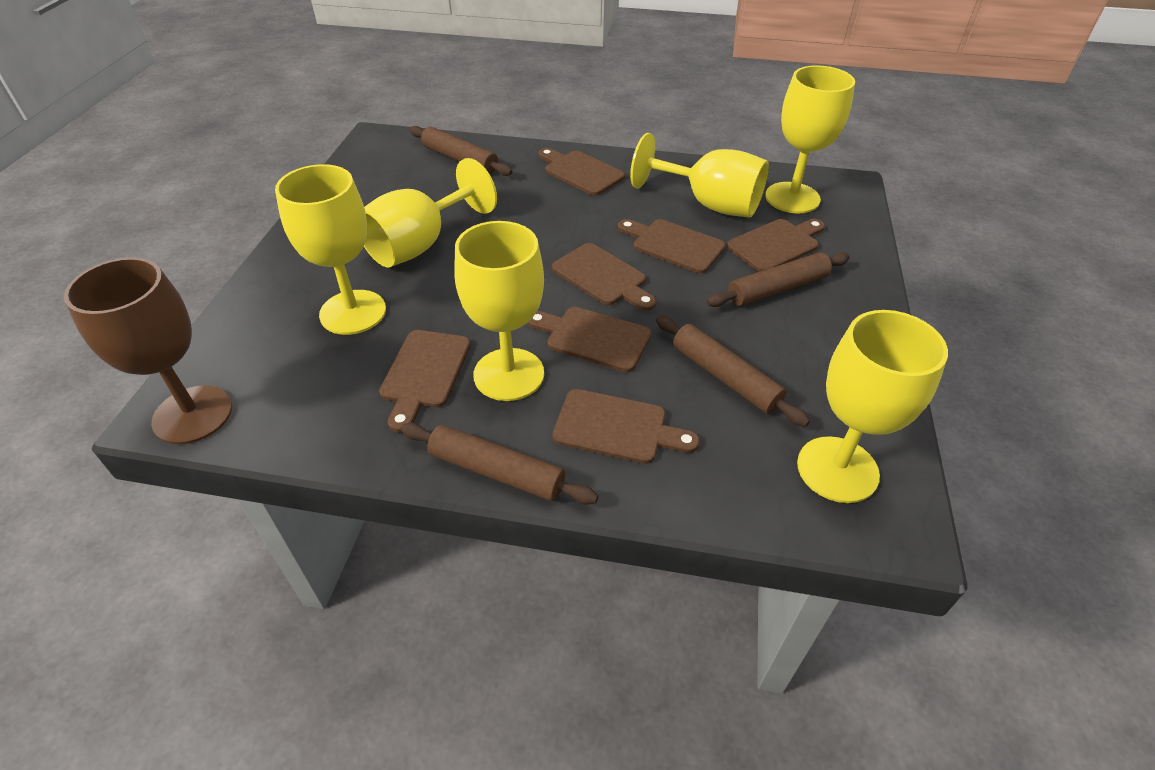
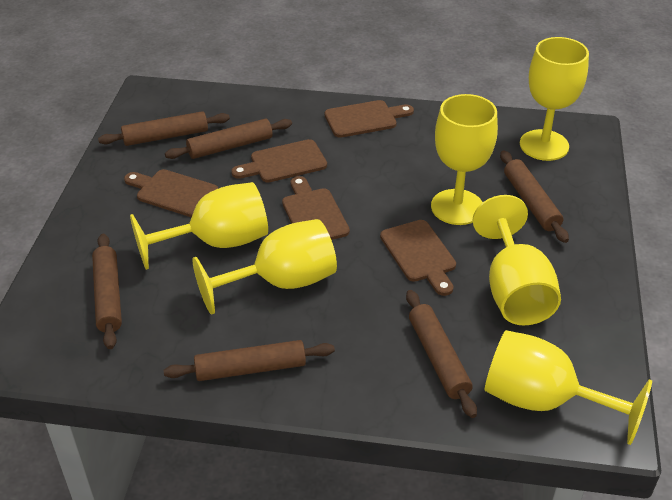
brown cutting board: 7 -> 5
brown goblet: 1 -> 0
brown rolling pin: 4 -> 6

